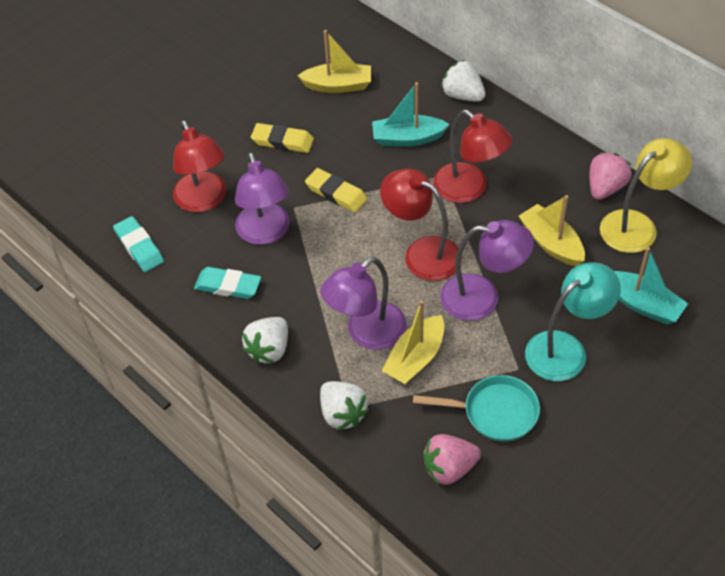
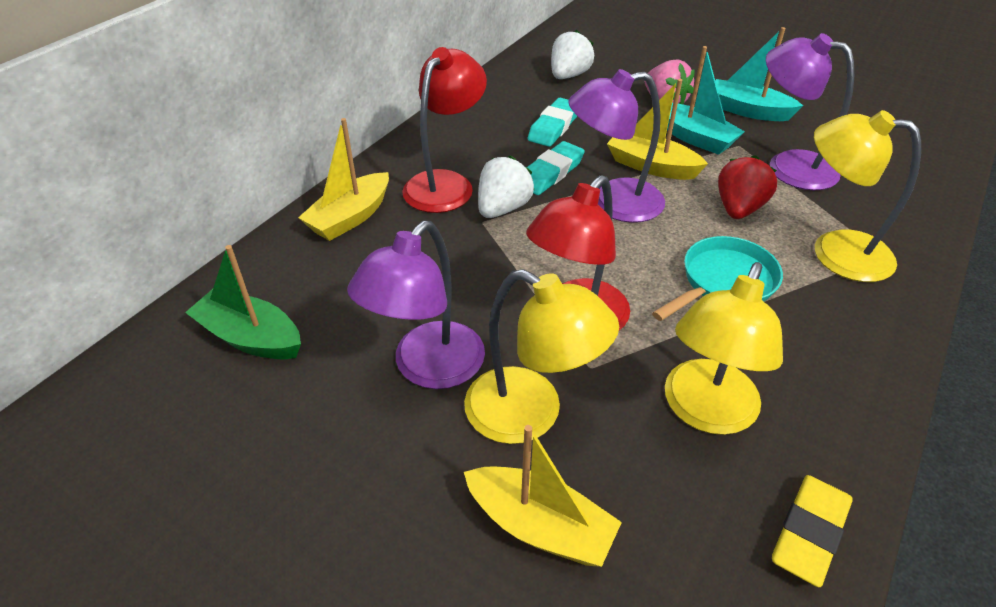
green boat: 0 -> 1
pink strawberry: 2 -> 1
red lamp: 3 -> 2
red strawberry: 0 -> 1
turquoise lamp: 1 -> 0
white strawberry: 3 -> 2
yellow eraser: 2 -> 1
yellow lamp: 1 -> 3

